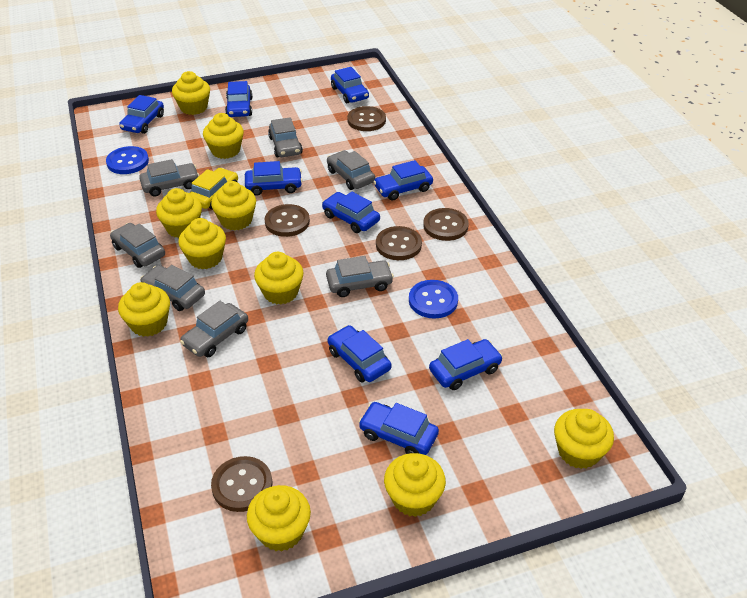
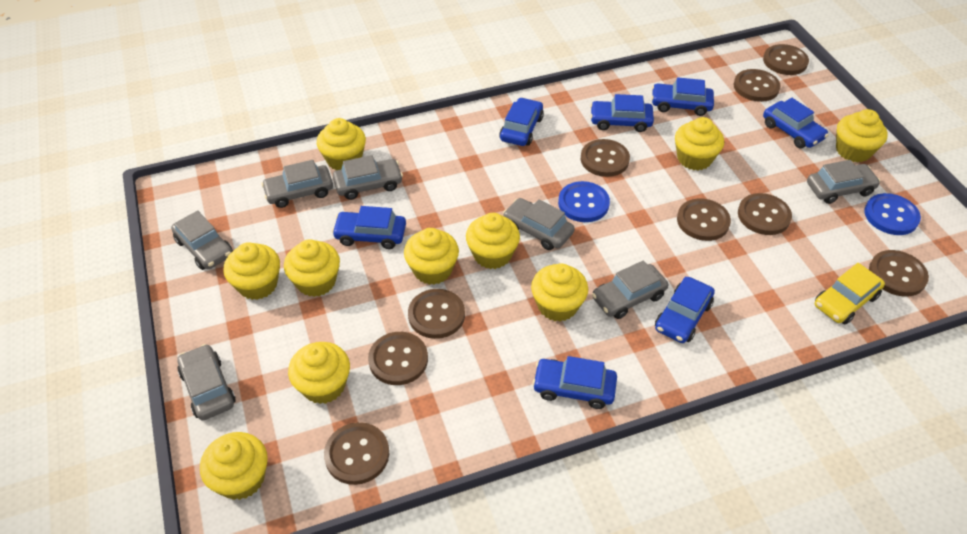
blue car: 9 -> 7
brown button: 5 -> 9

